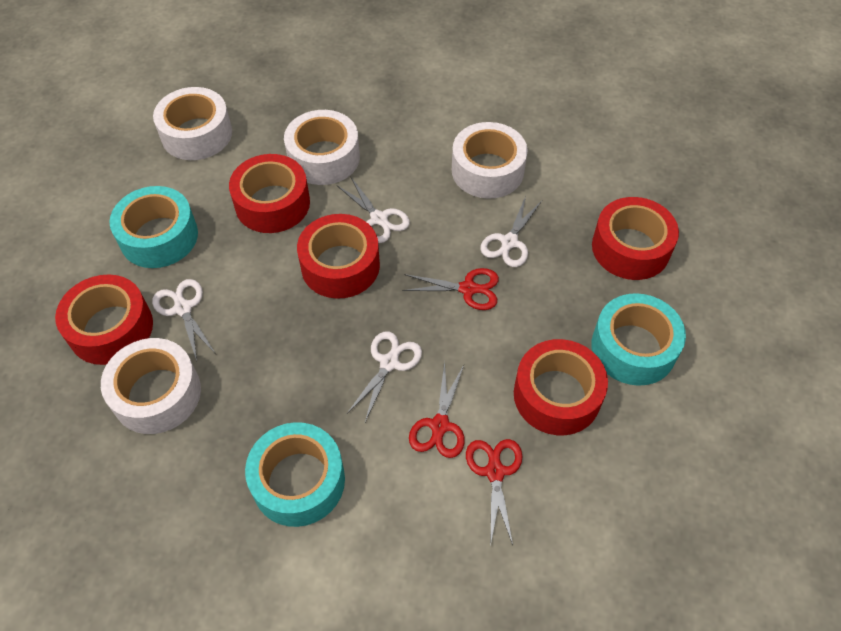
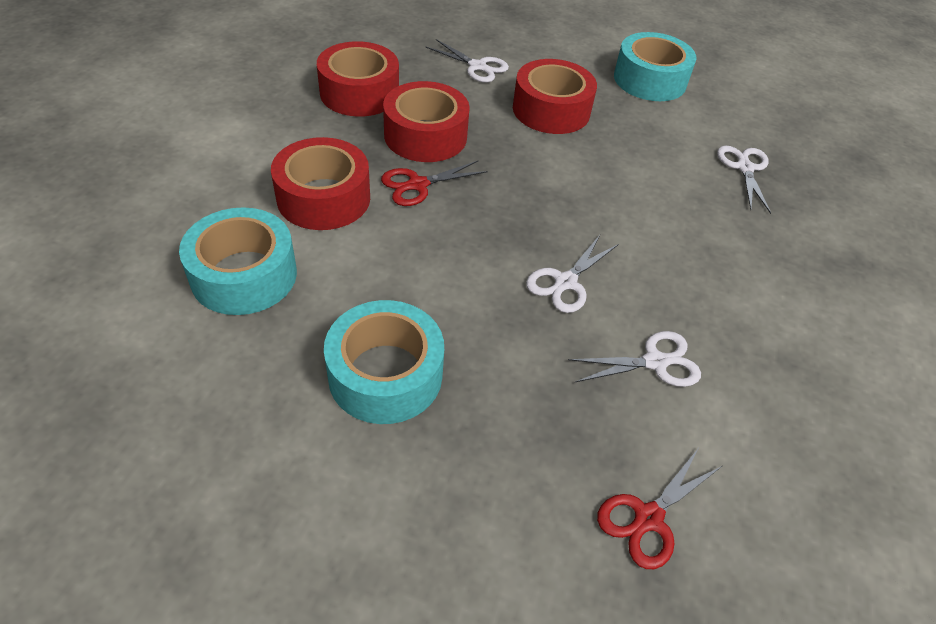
red scissors: 3 -> 2
red tape: 5 -> 4
white tape: 4 -> 0

